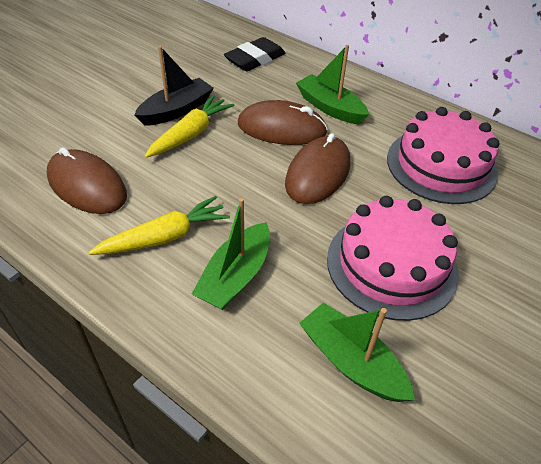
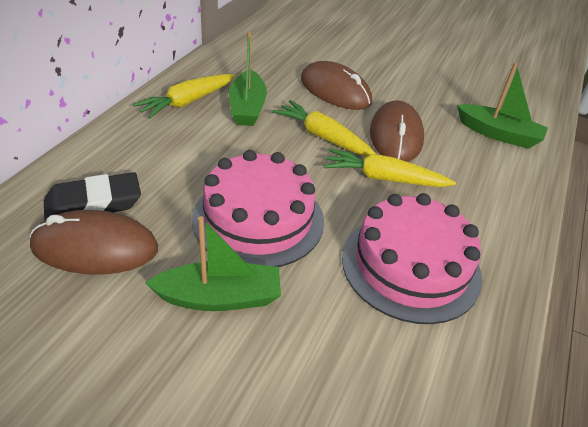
black boat: 1 -> 0
yellow carrot: 2 -> 3

